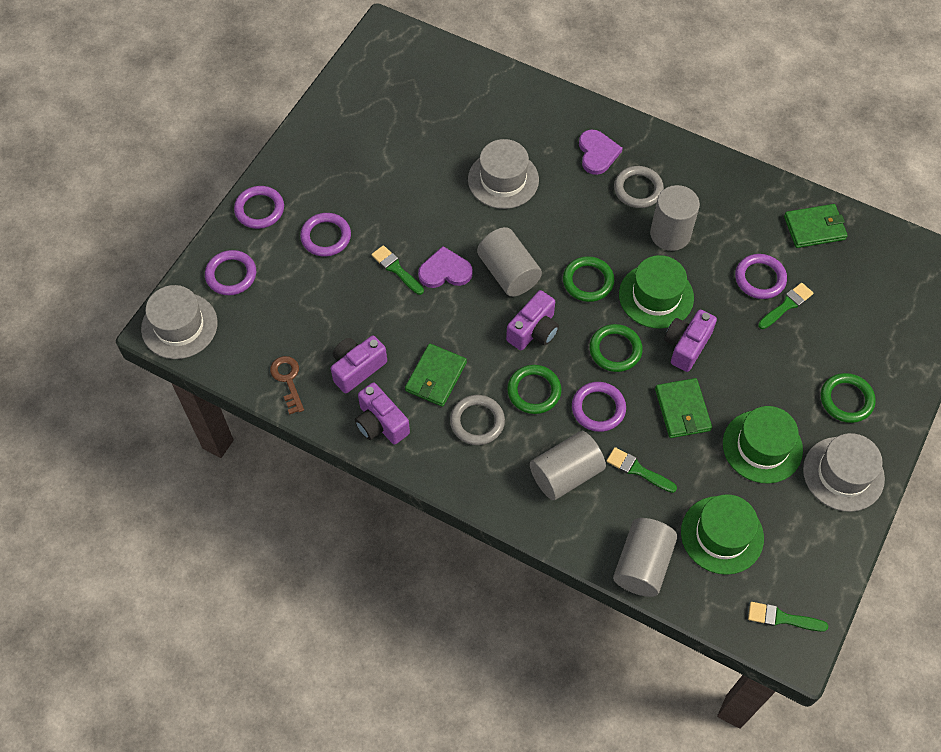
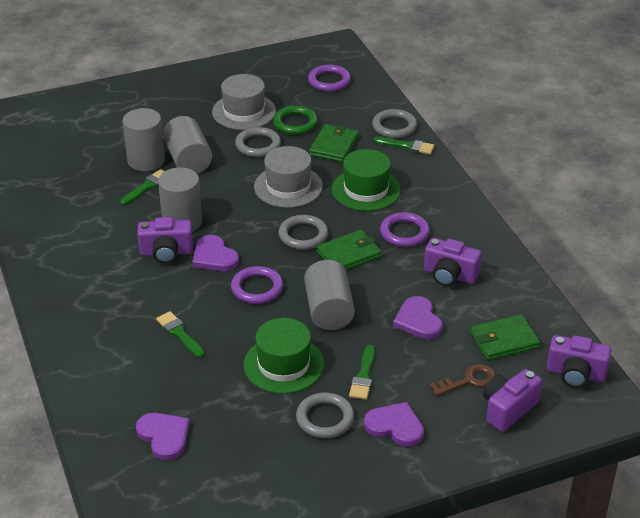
green hat: 3 -> 2
green ring: 4 -> 1
grey hat: 3 -> 2
grey ring: 2 -> 4
purple heart: 2 -> 4
purple ring: 5 -> 3

